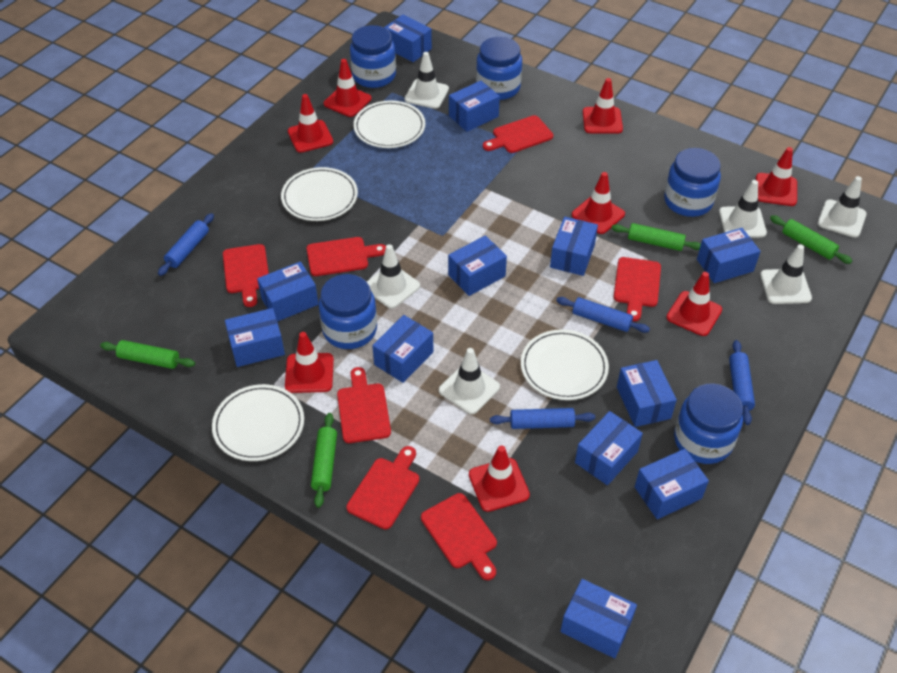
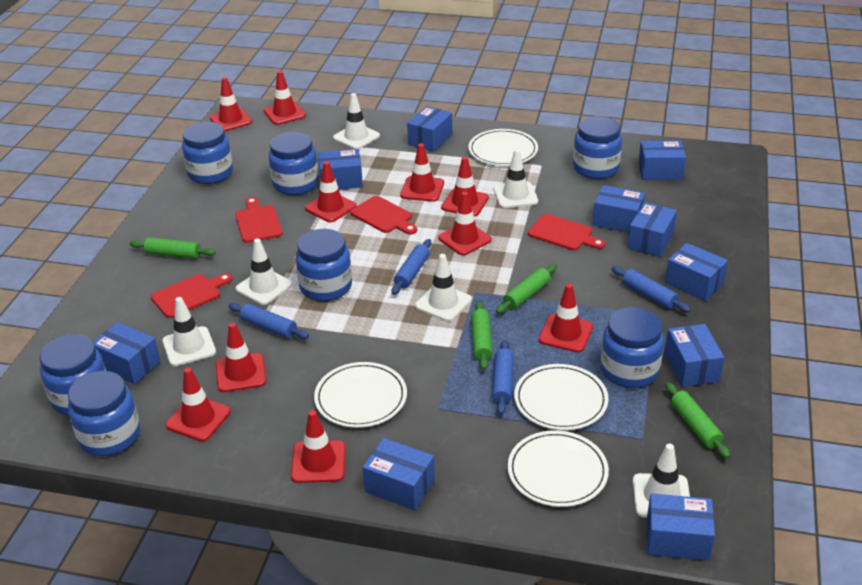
blue box: 12 -> 10
blue jar: 5 -> 7
red cutting board: 7 -> 4
red traffic cone: 8 -> 10

